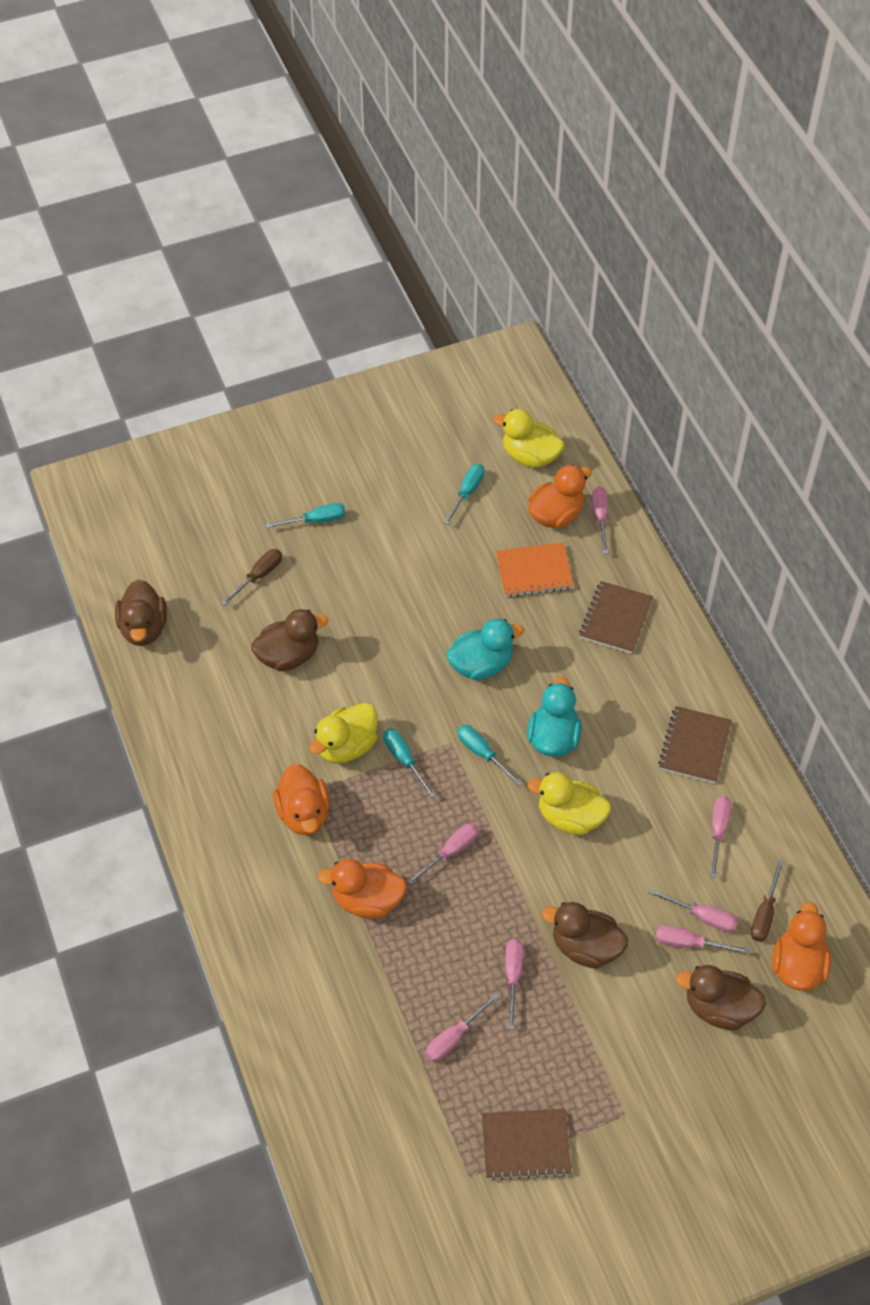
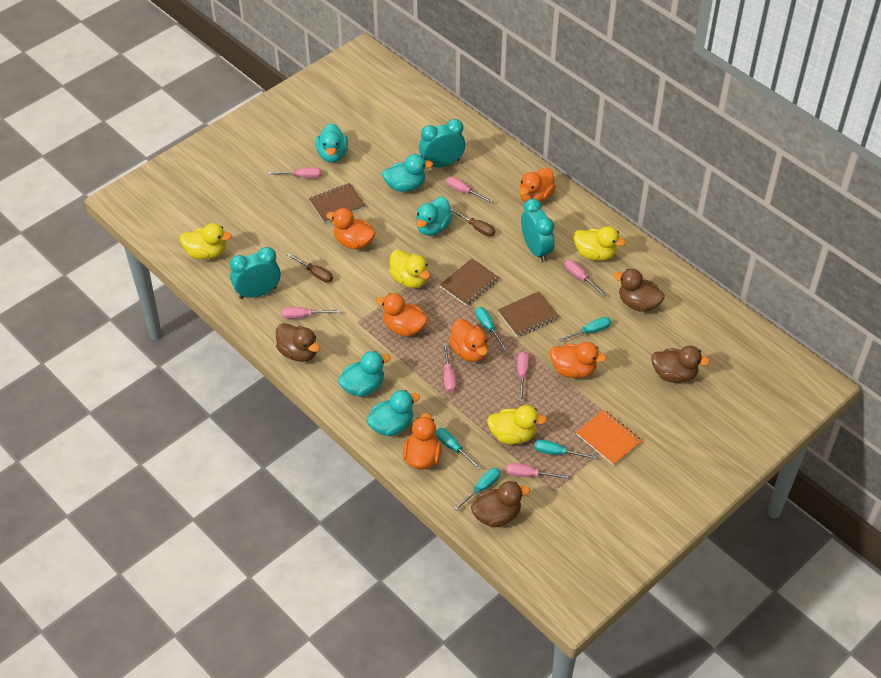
orange duck: 4 -> 6
turquoise clock: 0 -> 3
turquoise duck: 2 -> 5
turquoise screwdriver: 4 -> 5
yellow duck: 3 -> 4

